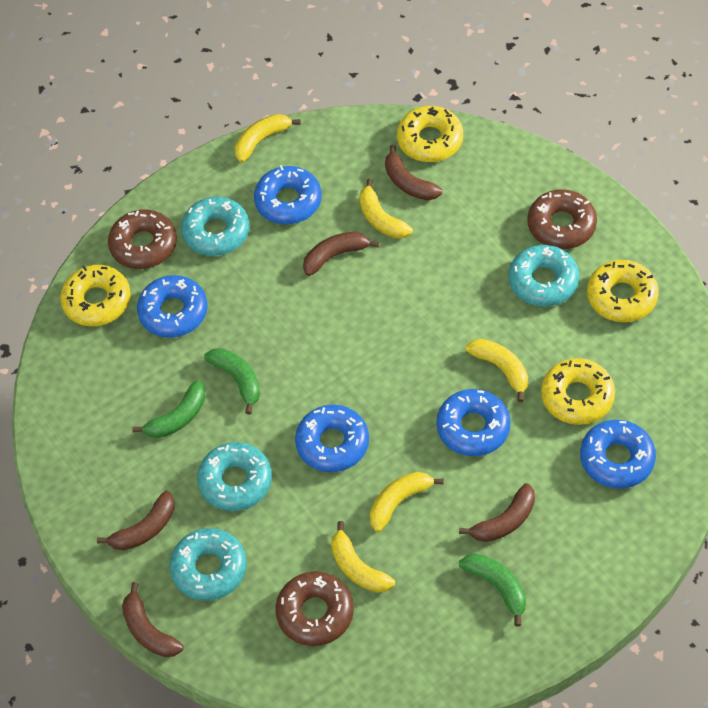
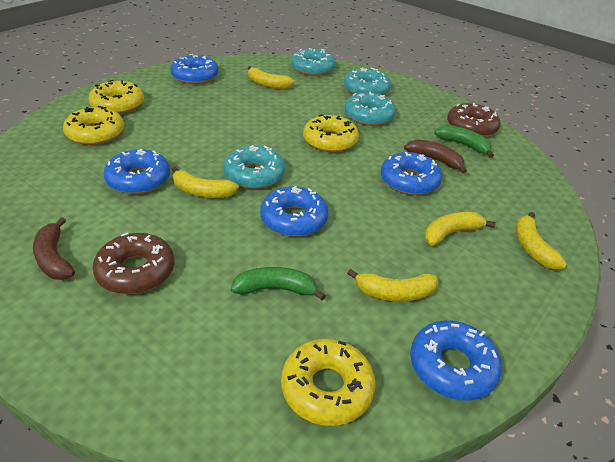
brown banana: 5 -> 2
brown donut: 3 -> 2
green banana: 3 -> 2

